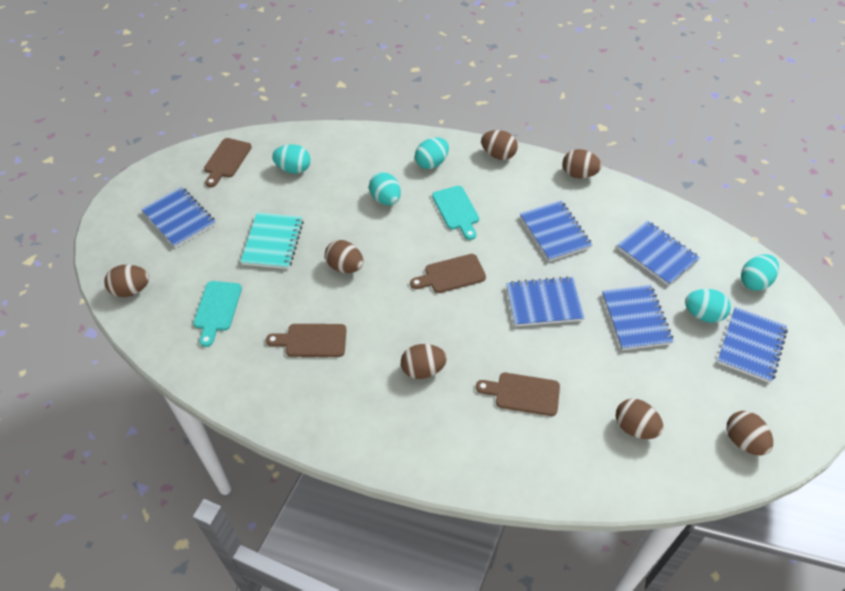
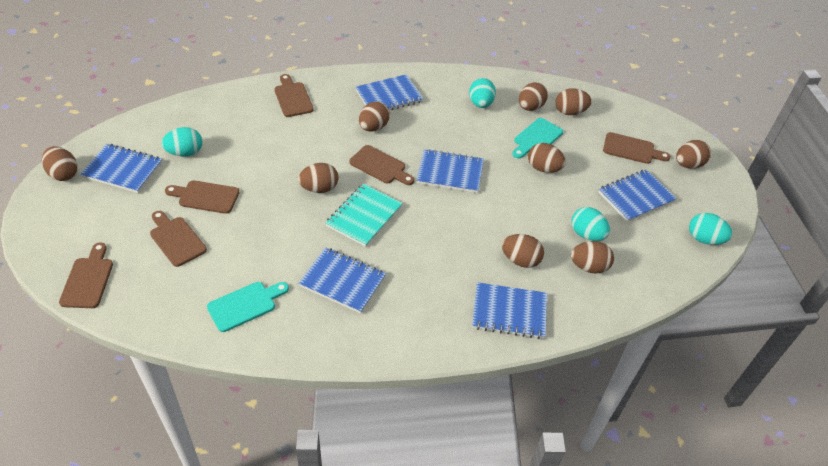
brown cutting board: 4 -> 6
brown egg: 7 -> 9
turquoise egg: 5 -> 4

